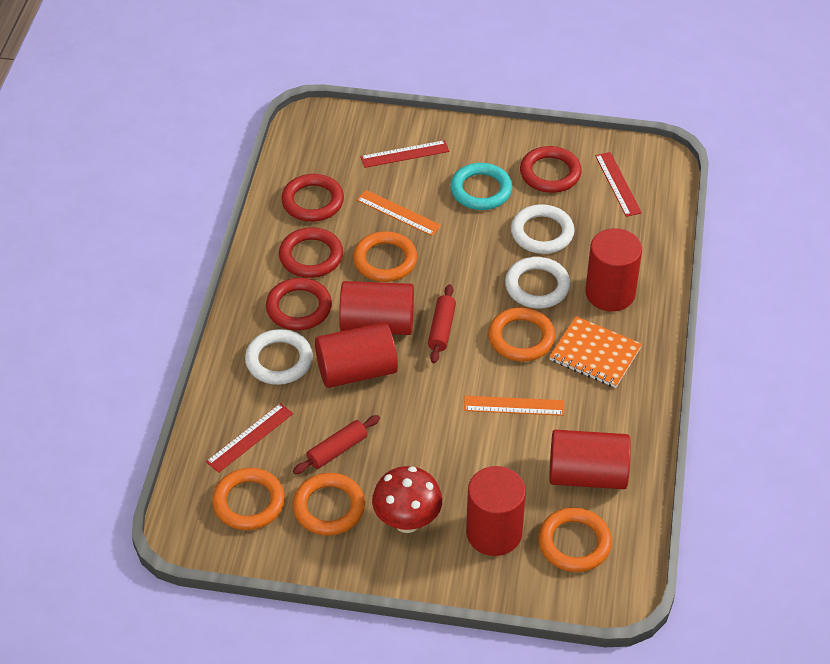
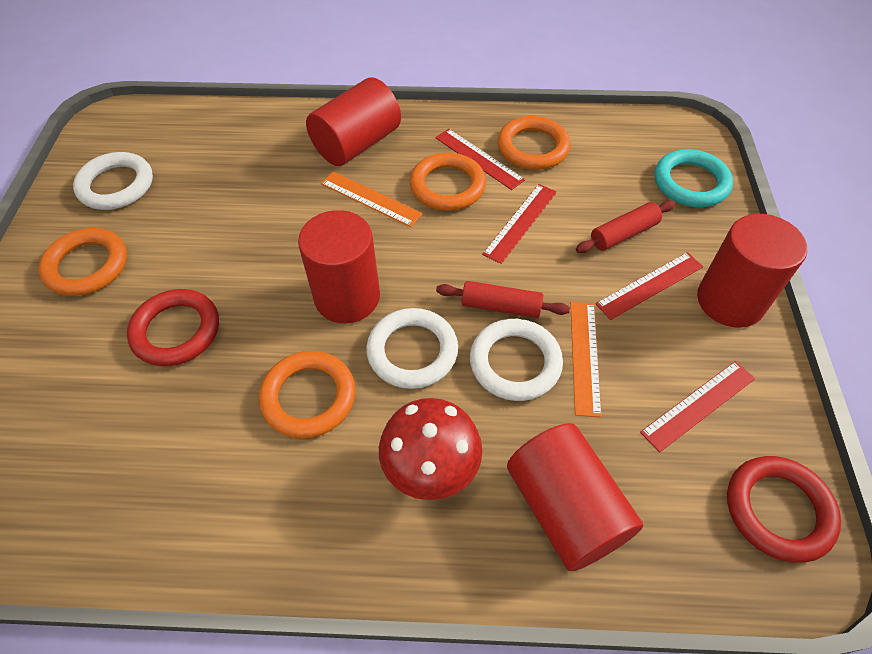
orange notebook: 1 -> 0
orange ring: 5 -> 4
red cylinder: 5 -> 4
red ring: 4 -> 2
red ruler: 3 -> 4

